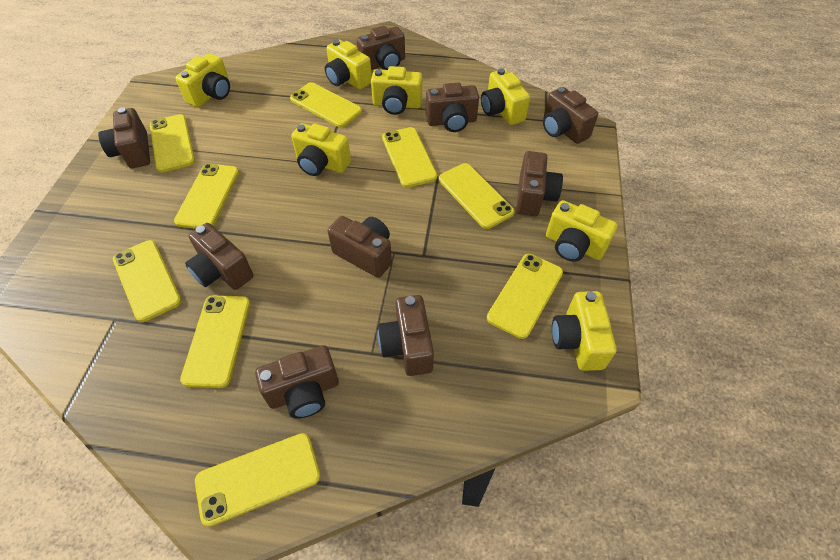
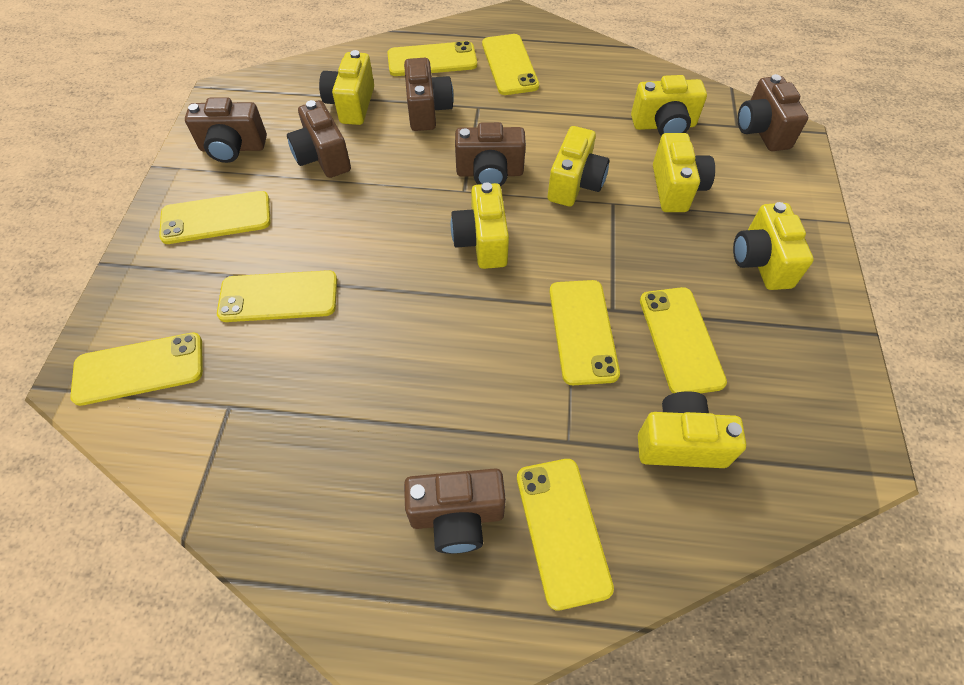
brown camera: 9 -> 6
yellow phone: 9 -> 8

